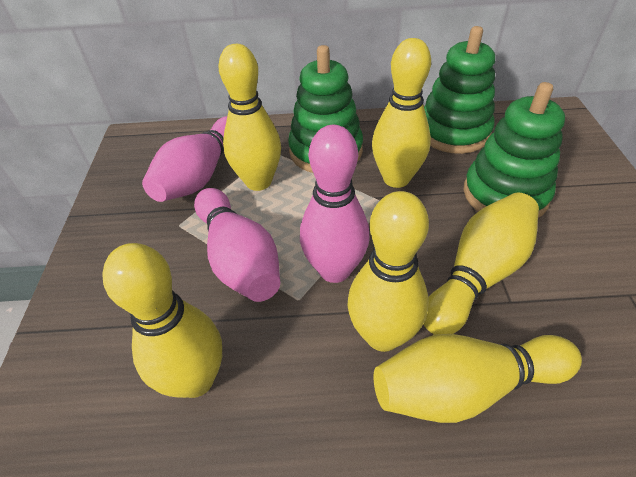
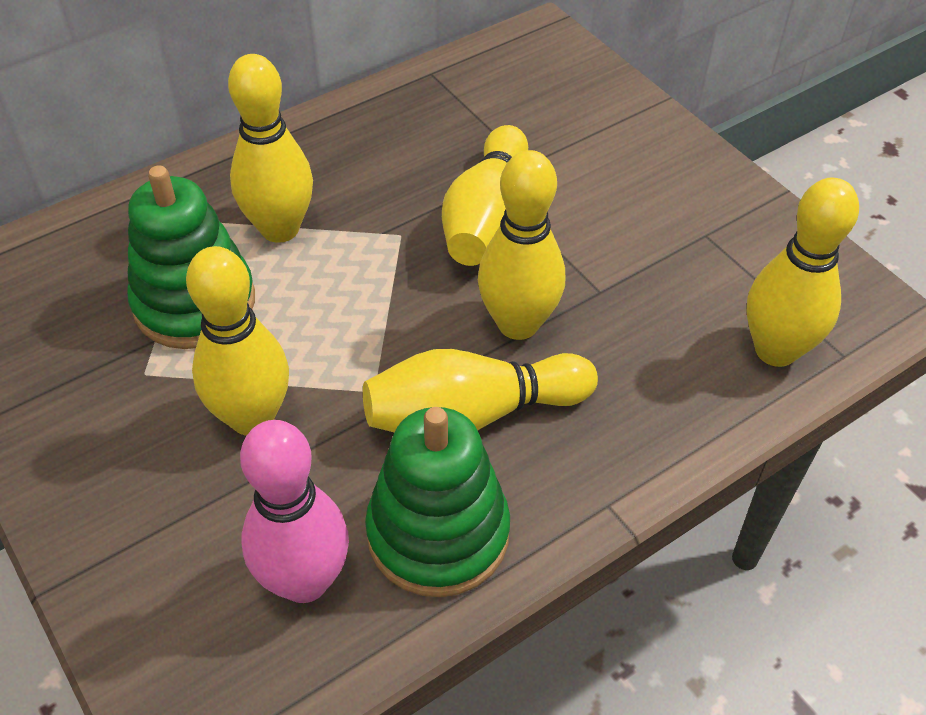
green stacking toy: 3 -> 2
pink bowling pin: 3 -> 1

